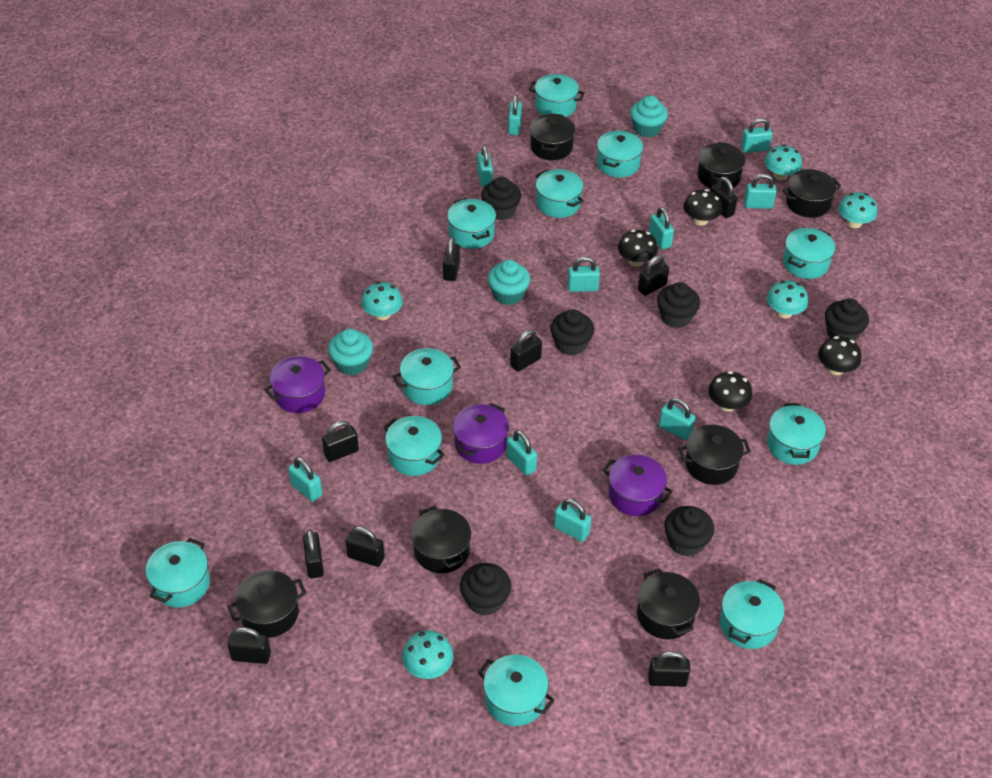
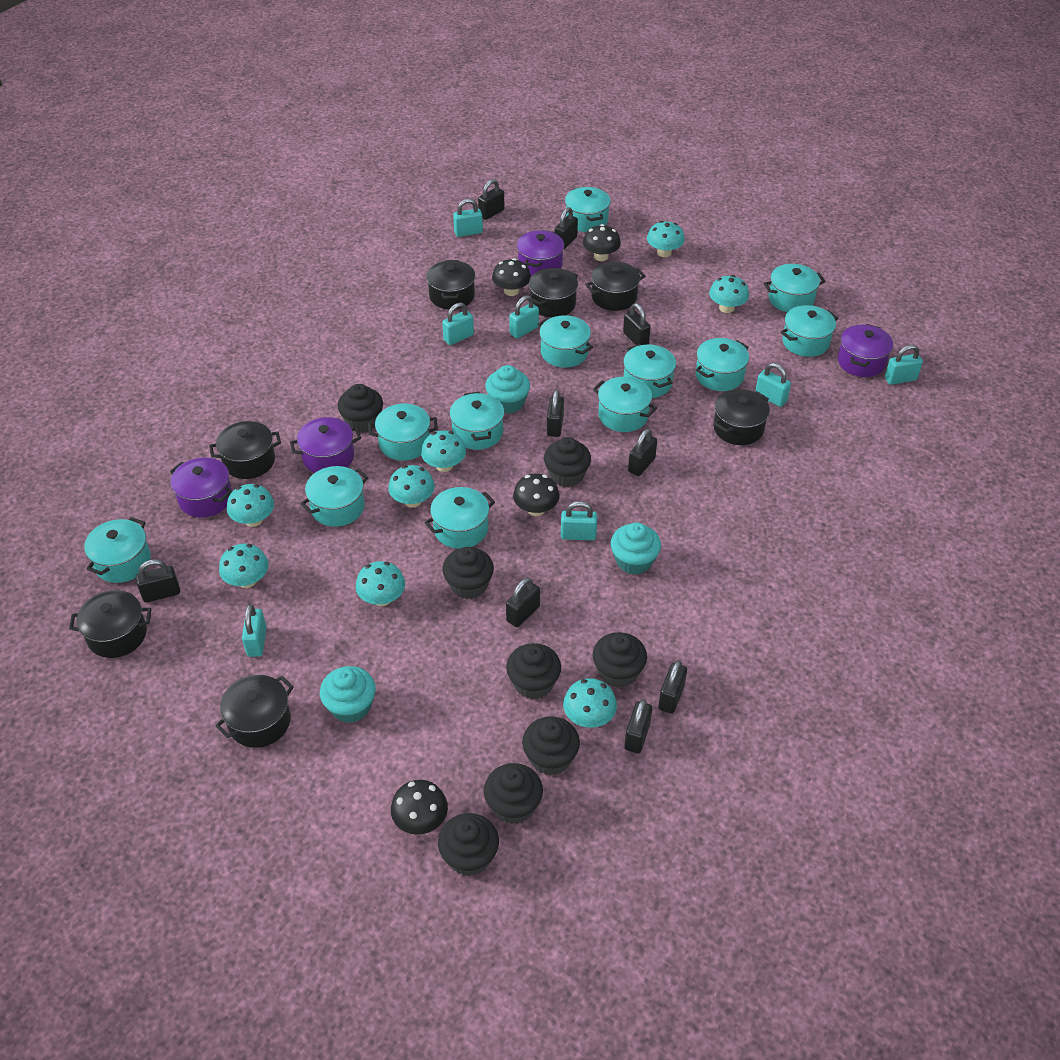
black cupcake: 6 -> 8
purple pot: 3 -> 4
turquoise mushroom: 5 -> 8
turquoise padlock: 10 -> 7
turquoise pot: 11 -> 12

